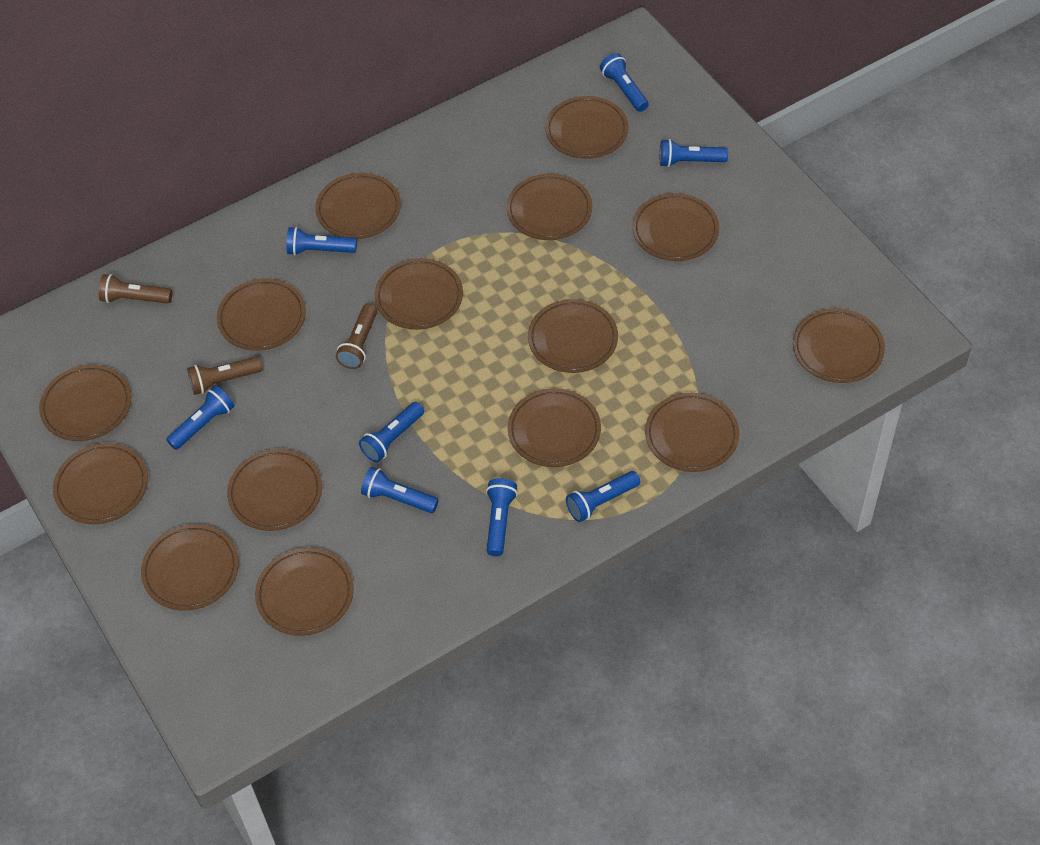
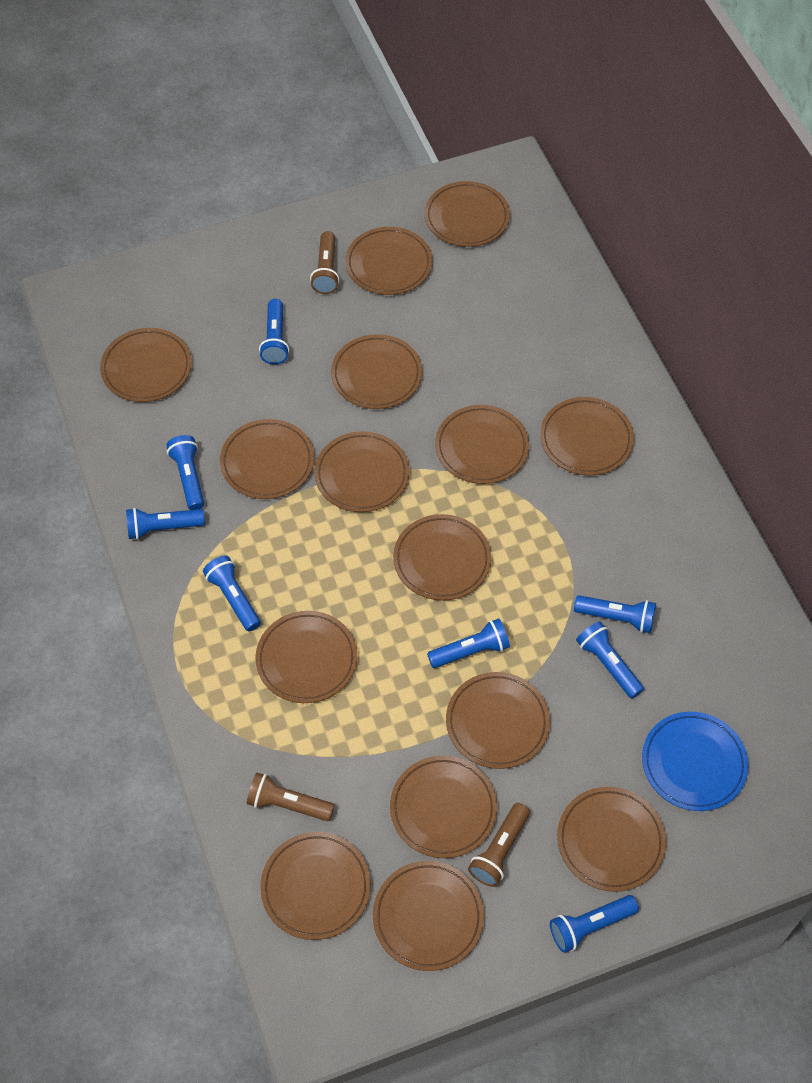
blue plate: 0 -> 1

